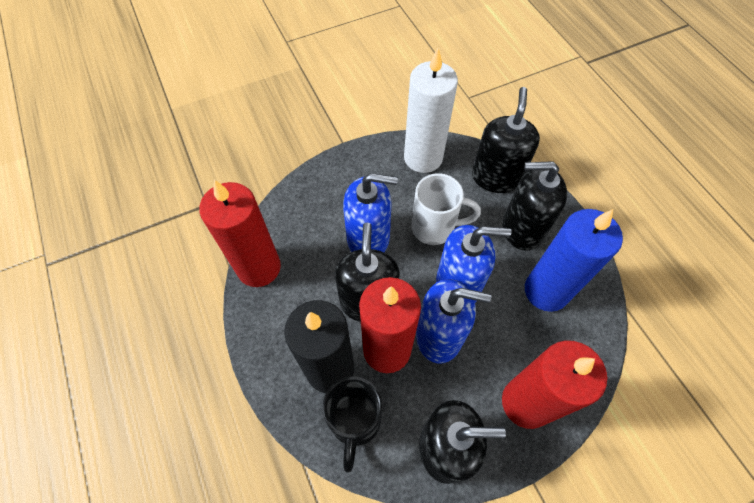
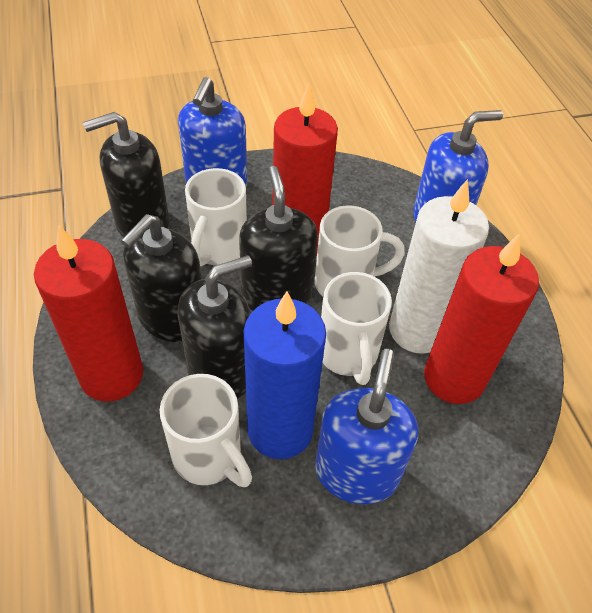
black candle: 1 -> 0
black mug: 1 -> 0
white mug: 1 -> 4

